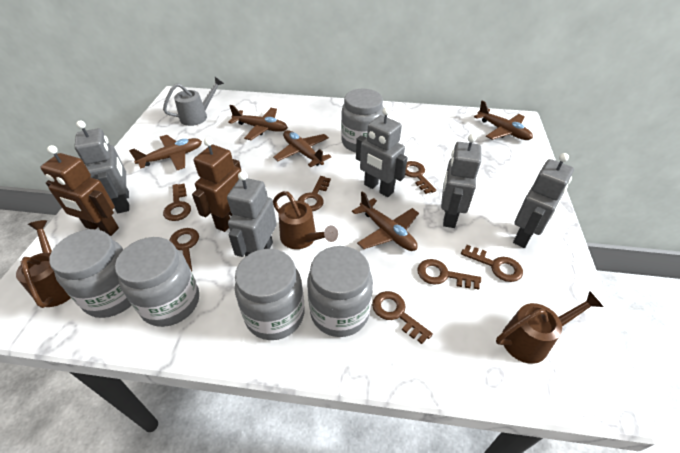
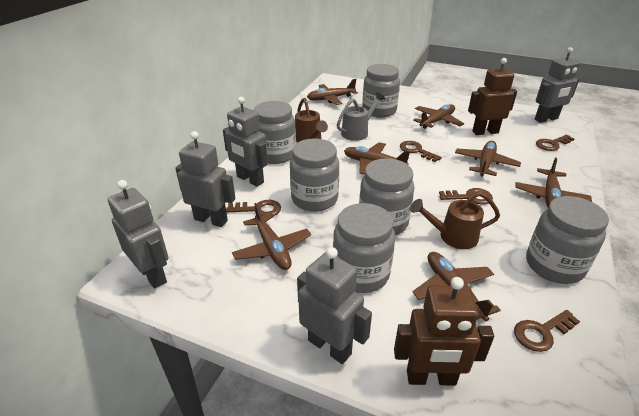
brown key: 7 -> 5
brown plane: 5 -> 7
brown watering can: 3 -> 2
grey jar: 5 -> 6

